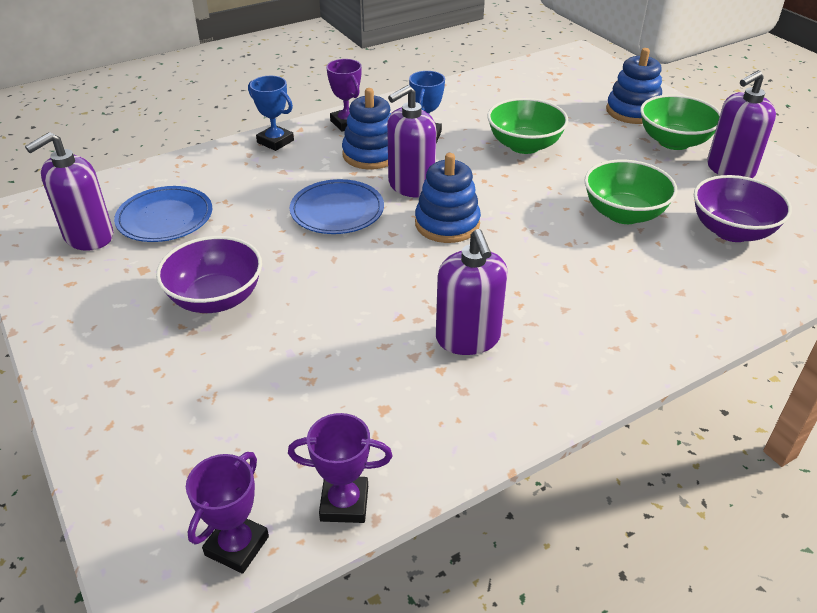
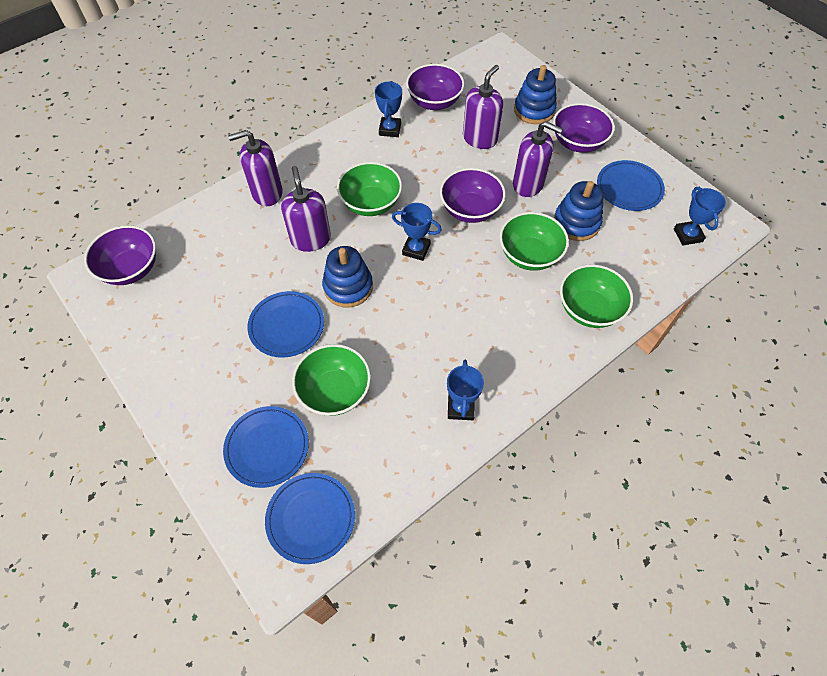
blue plate: 2 -> 4
blue trophy: 2 -> 4
green bowl: 3 -> 4
purple bowl: 2 -> 4
purple trophy: 3 -> 0

